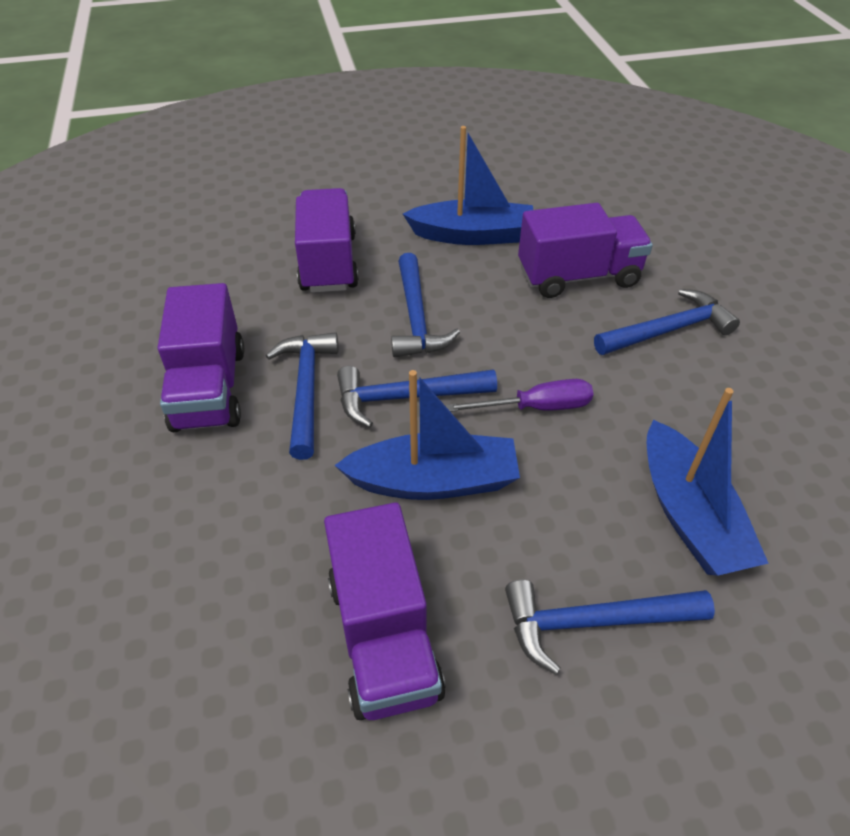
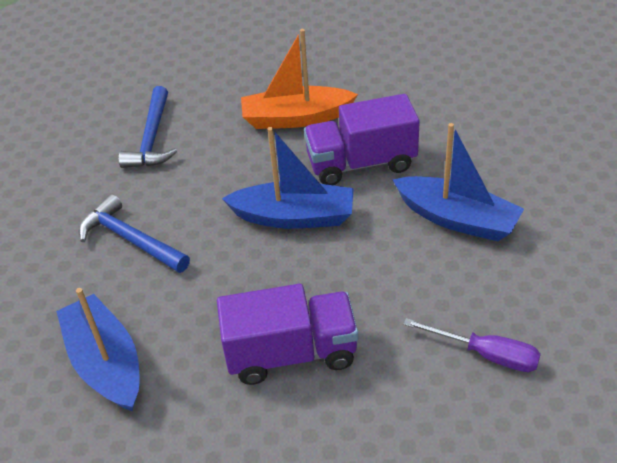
blue hammer: 5 -> 2
orange boat: 0 -> 1
purple truck: 4 -> 2

